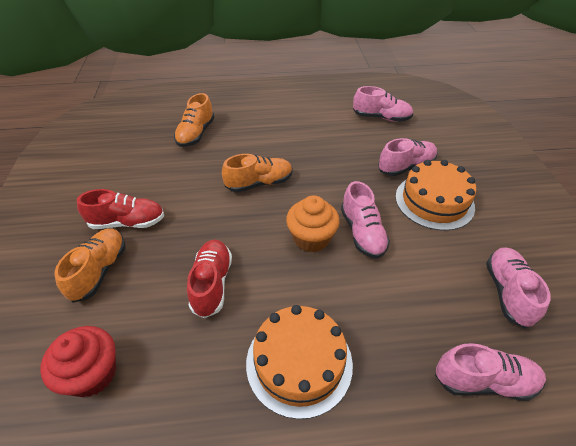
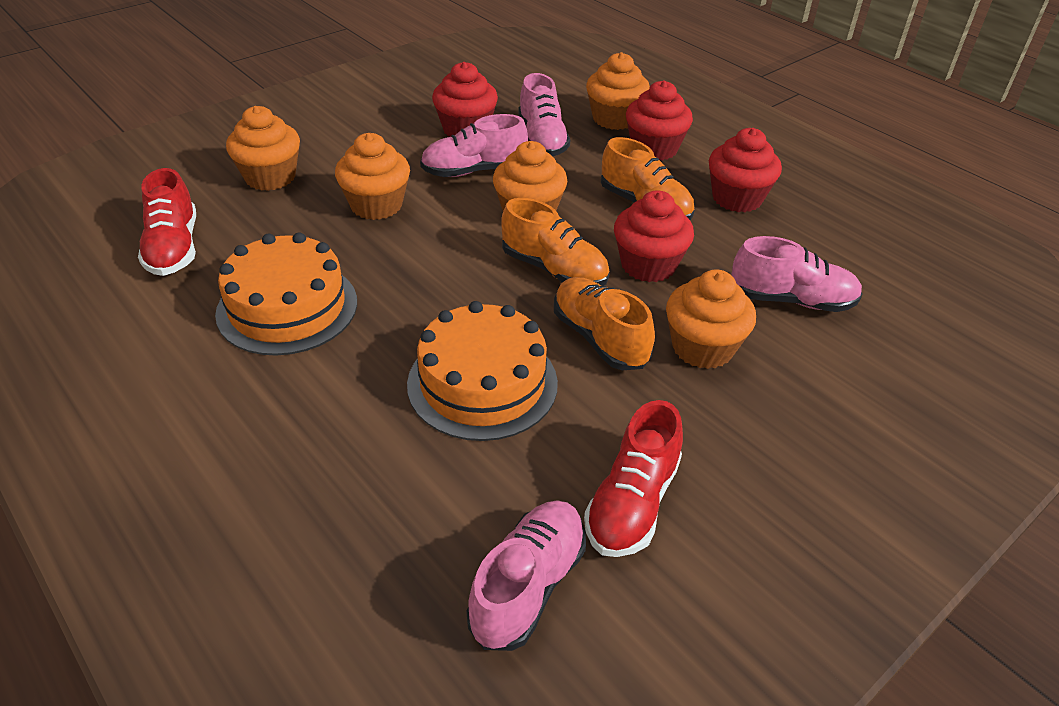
orange cupcake: 1 -> 5
pink shoe: 5 -> 4
red cupcake: 1 -> 4

